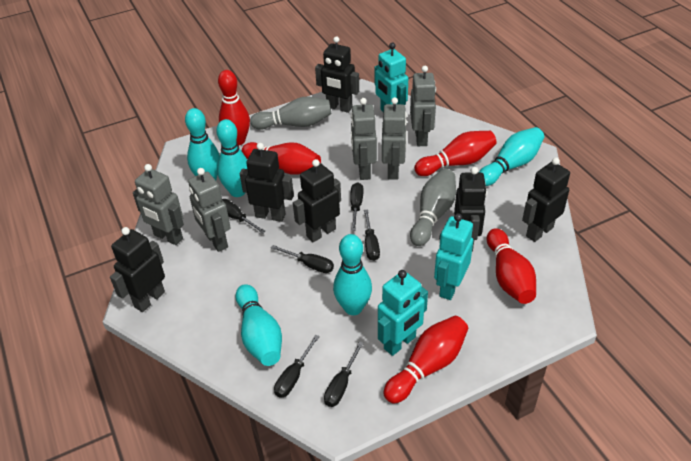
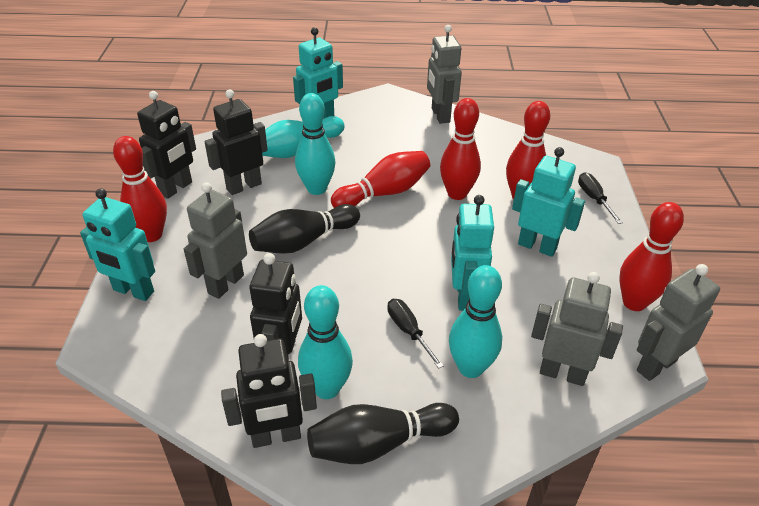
black bowling pin: 0 -> 2
black robot: 6 -> 4
black screwdriver: 6 -> 2
grey bowling pin: 2 -> 0
grey robot: 5 -> 4
turquoise bowling pin: 5 -> 4
turquoise robot: 3 -> 4

